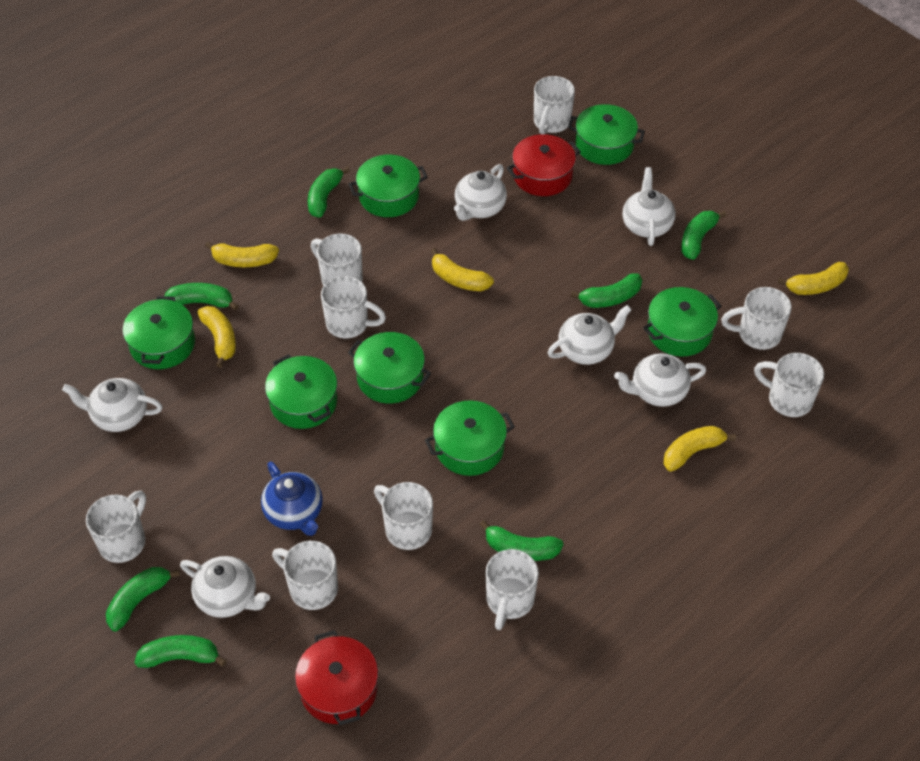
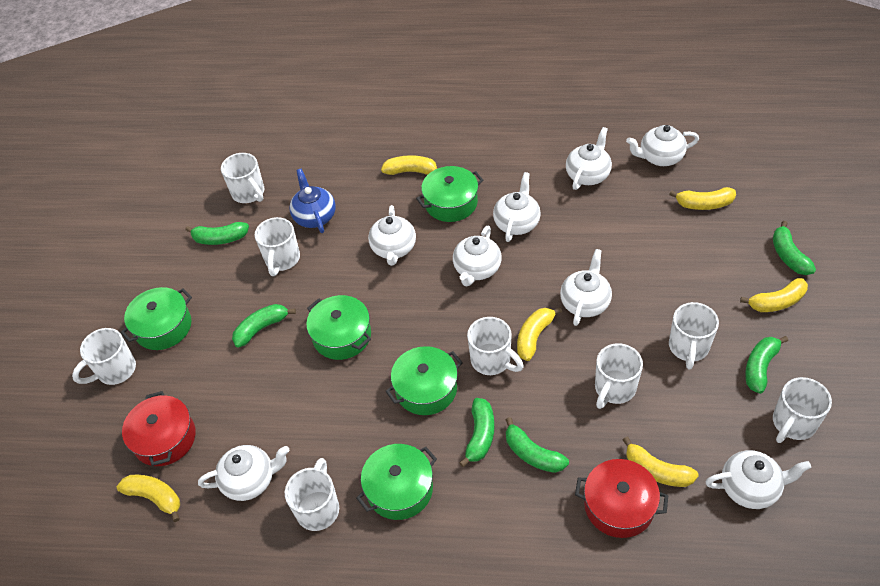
green banana: 7 -> 6
green pot: 7 -> 5
white mug: 9 -> 8
white teapot: 6 -> 8
yellow banana: 5 -> 6

